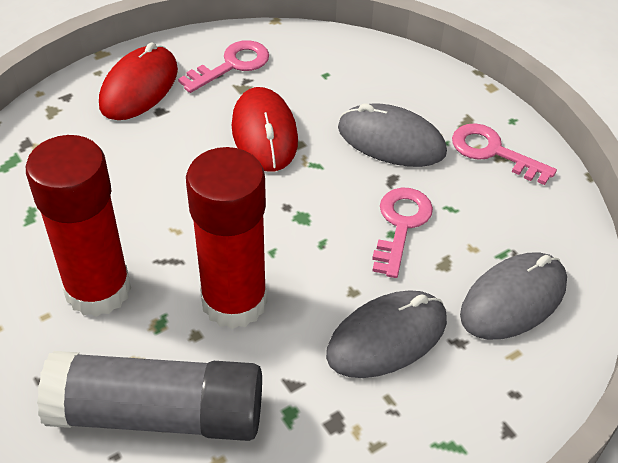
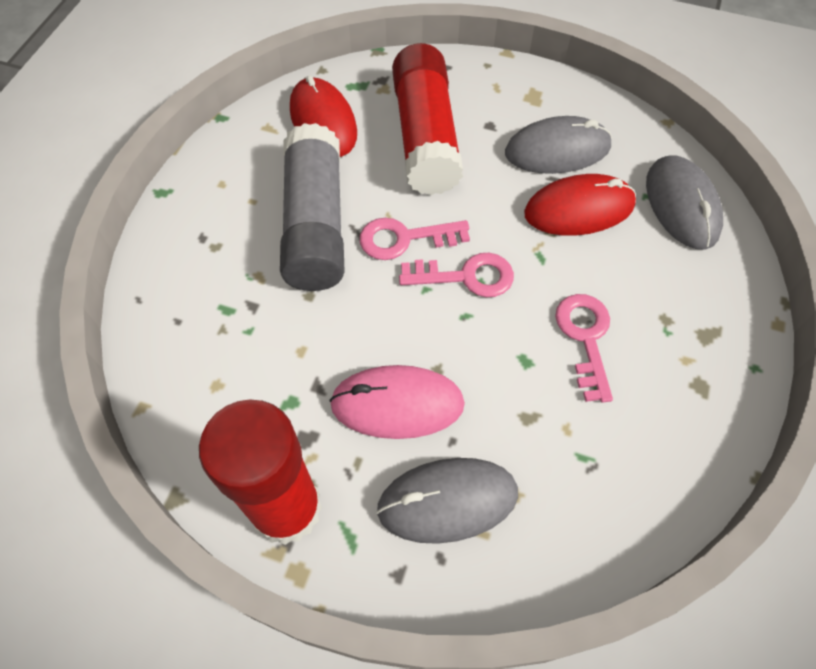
pink mouse: 0 -> 1

